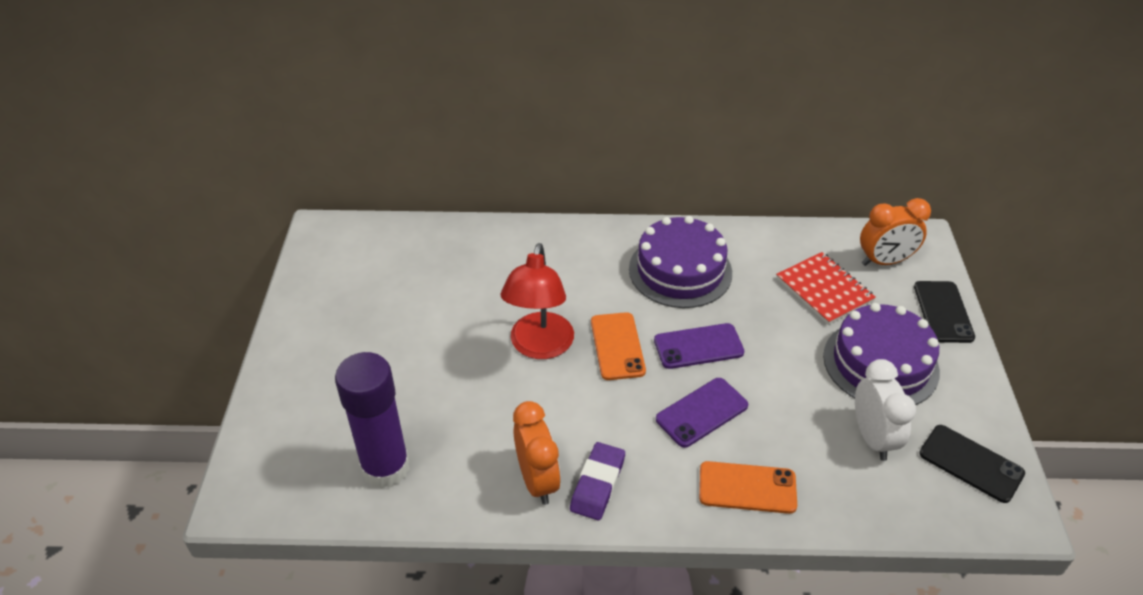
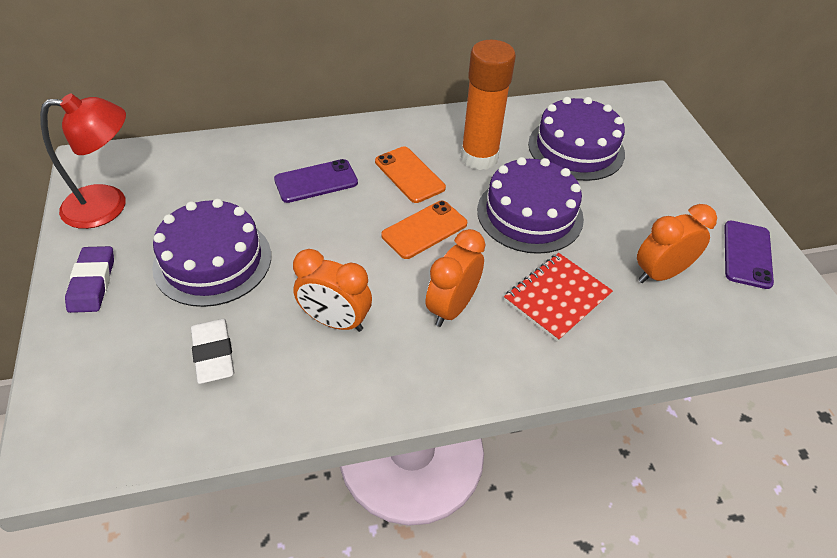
black phone: 2 -> 0
orange clock: 2 -> 3
orange glue stick: 0 -> 1
purple cake: 2 -> 3
purple glue stick: 1 -> 0
white clock: 1 -> 0
white eraser: 0 -> 1

